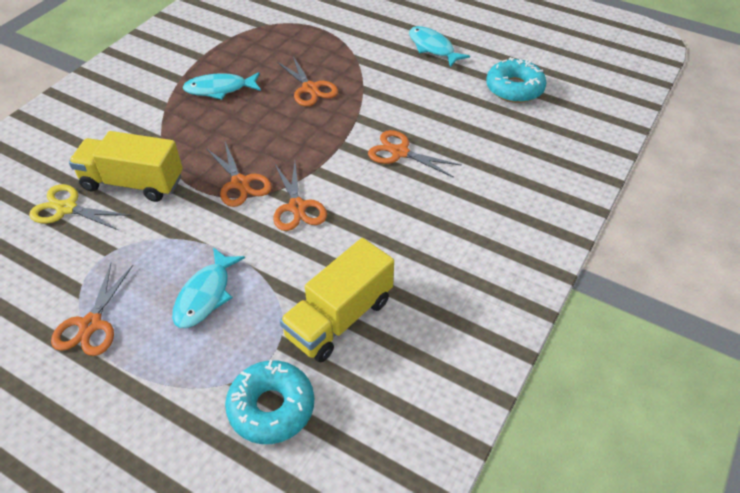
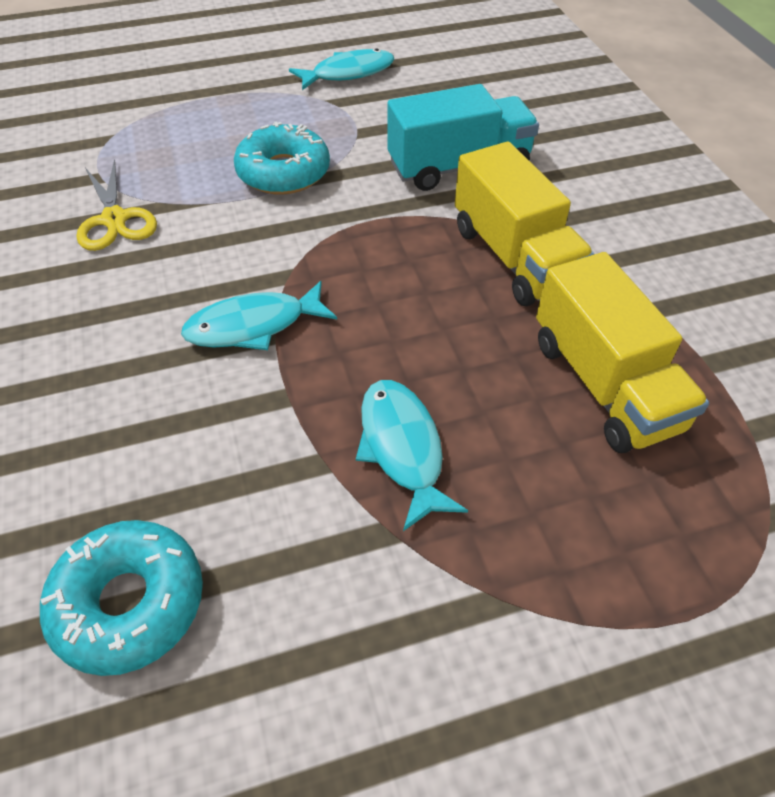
orange scissors: 5 -> 0
turquoise truck: 0 -> 1

